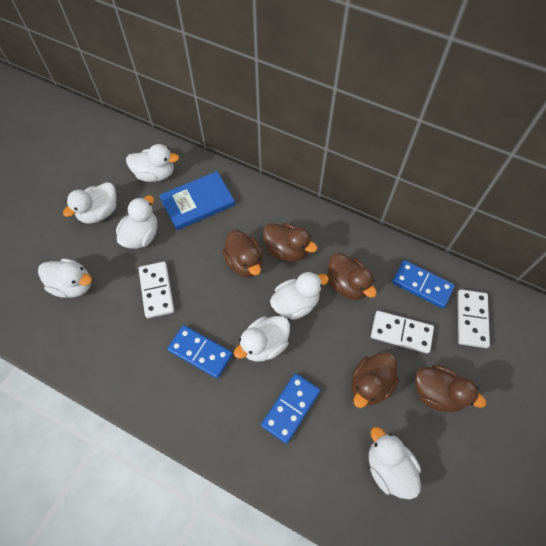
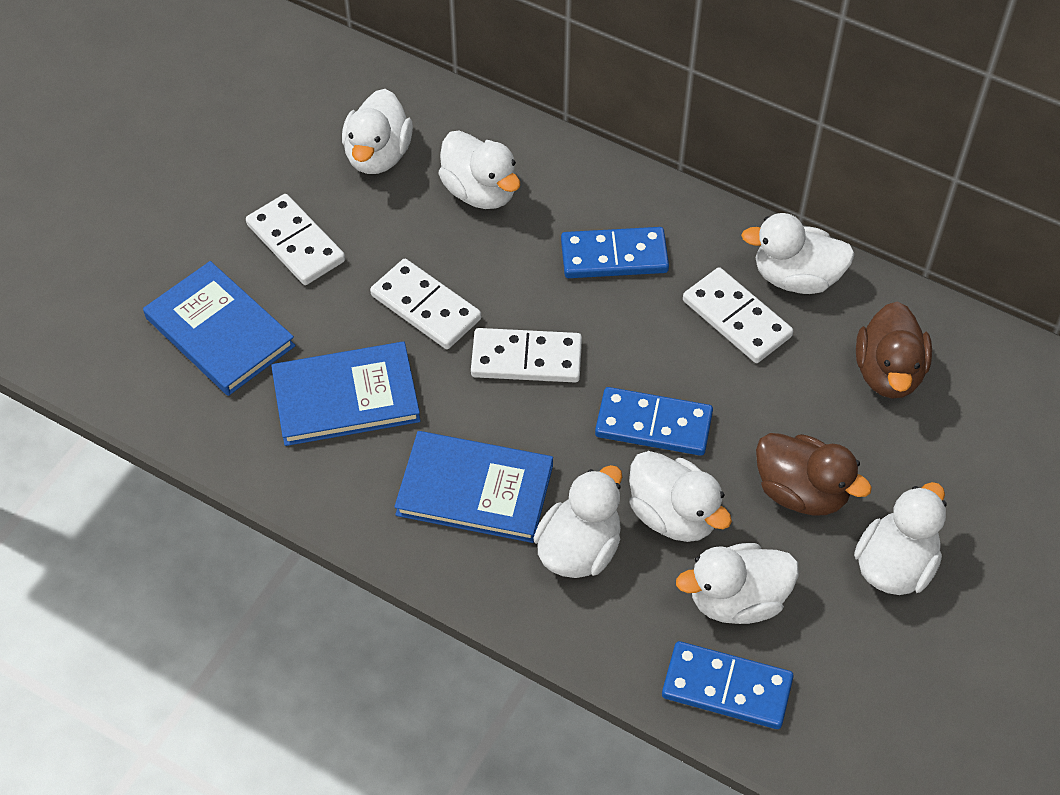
blue book: 1 -> 3
brown duck: 5 -> 2
white domino: 3 -> 4

